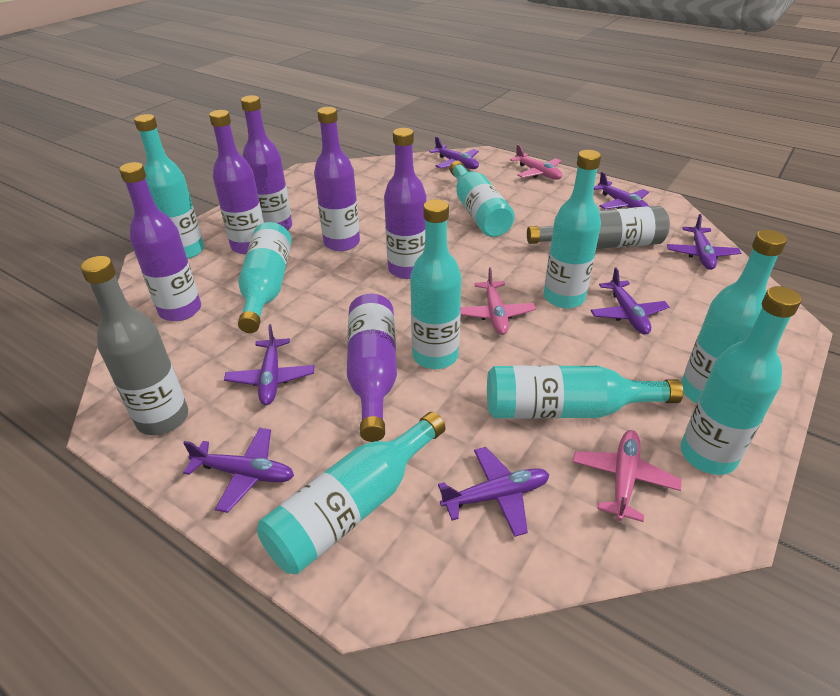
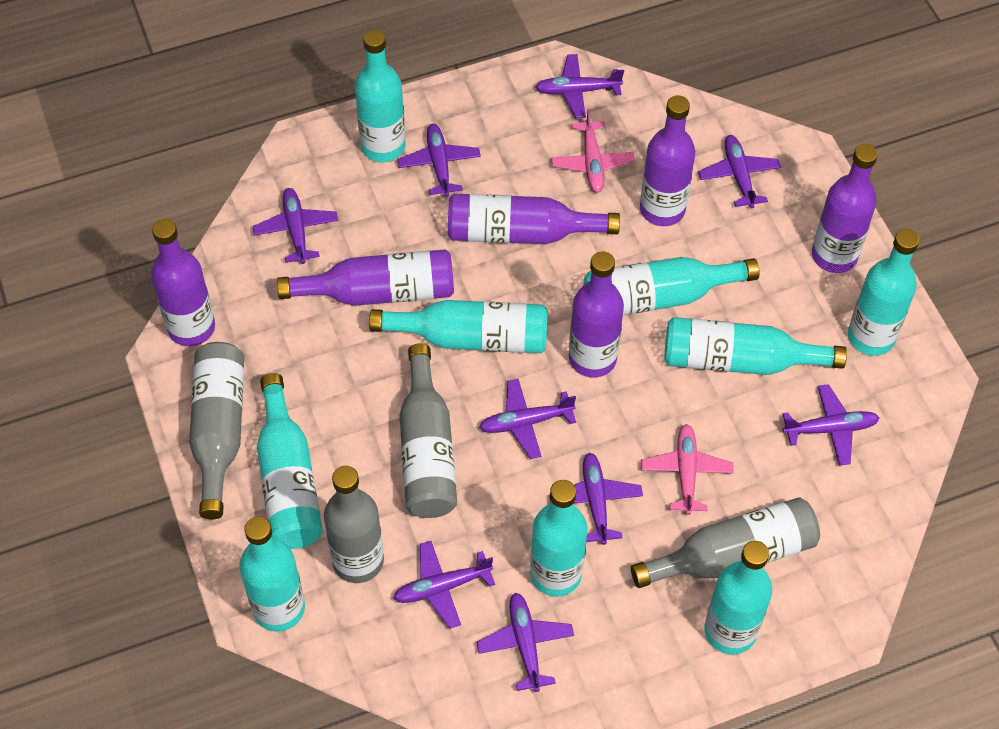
grey bottle: 2 -> 4
pink plane: 3 -> 2
purple plane: 7 -> 9

